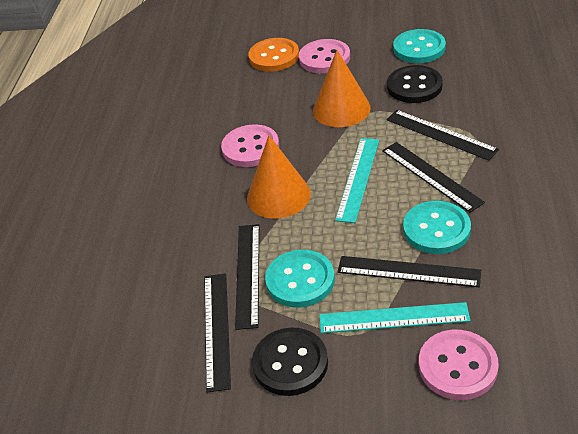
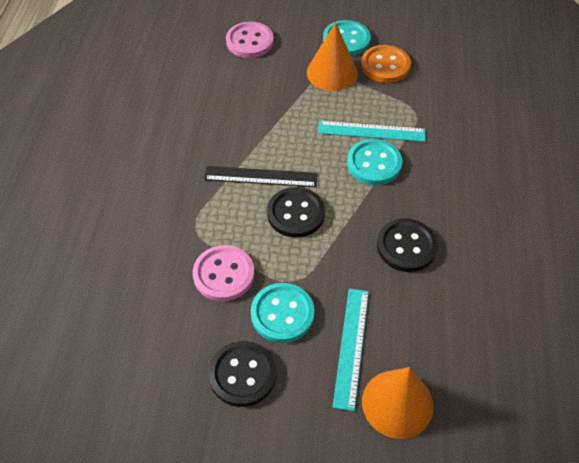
black button: 2 -> 3
black ruler: 5 -> 1
pink button: 3 -> 2

